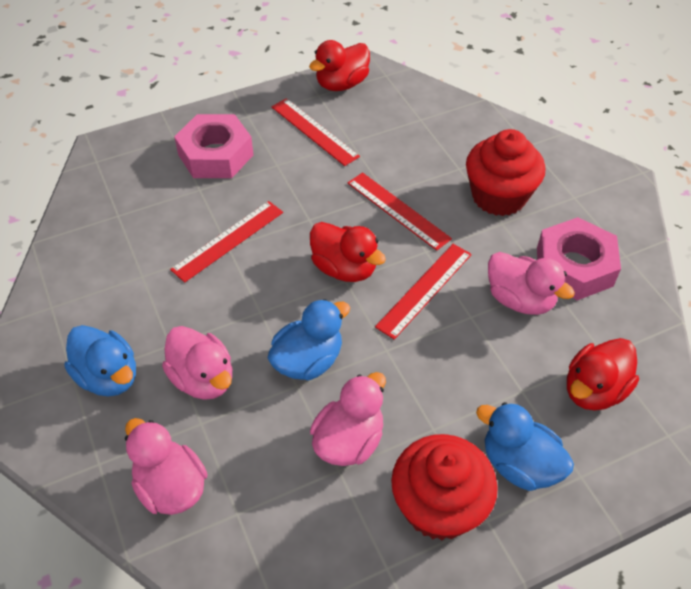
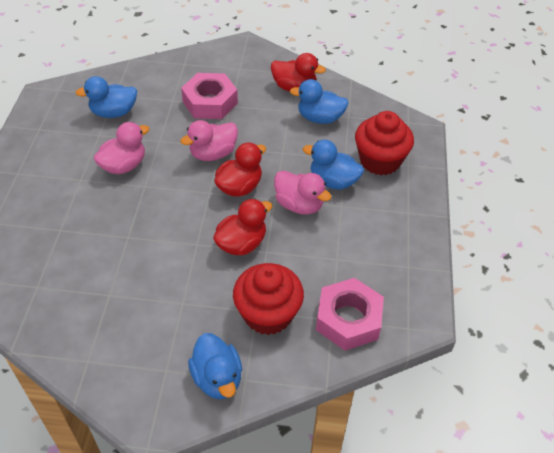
blue duck: 3 -> 4
pink duck: 4 -> 3
red ruler: 4 -> 0

